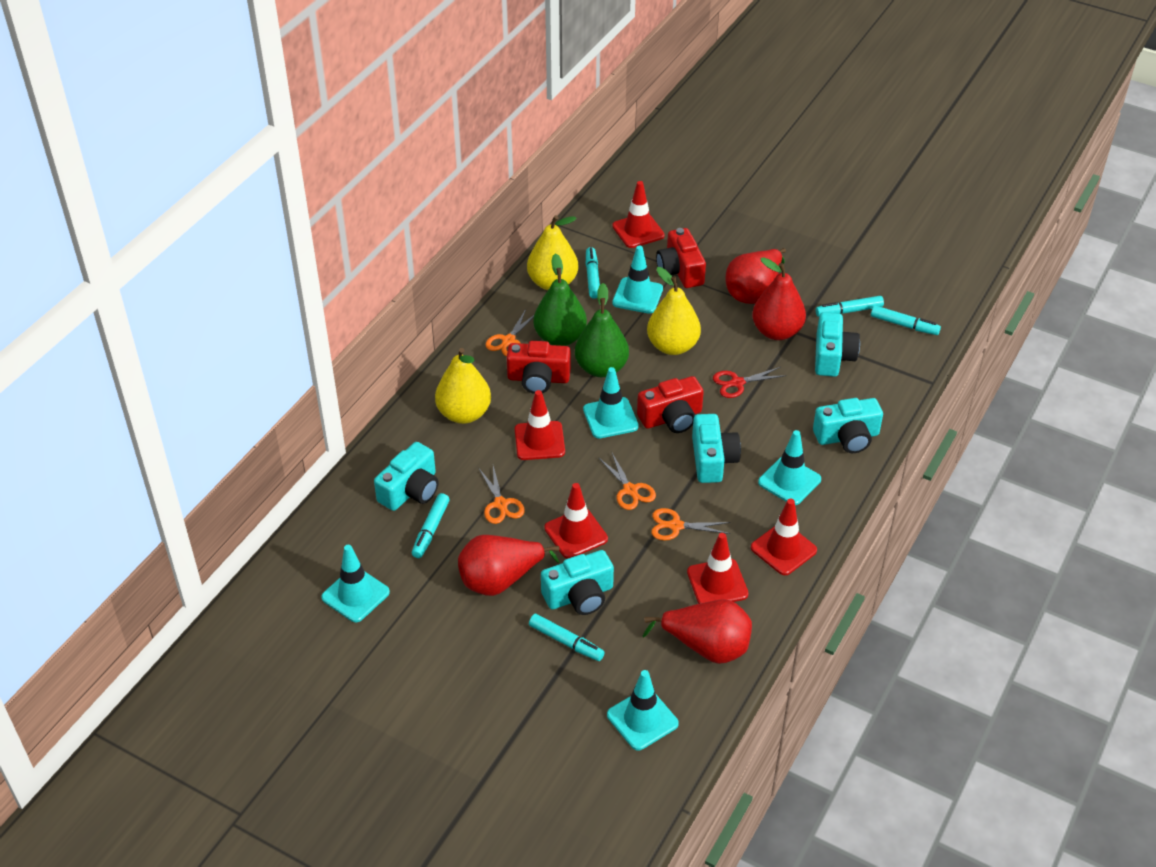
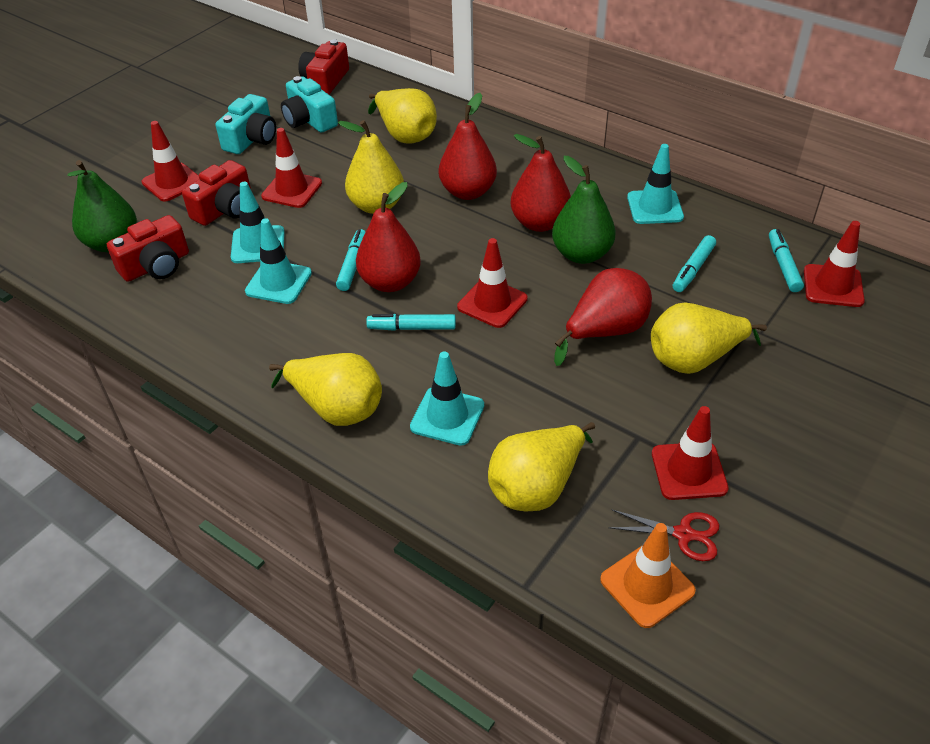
orange scissors: 4 -> 0
orange traffic cone: 0 -> 1
turquoise camera: 5 -> 2
turquoise marker: 5 -> 4
turquoise traffic cone: 5 -> 4
yellow pear: 3 -> 5

